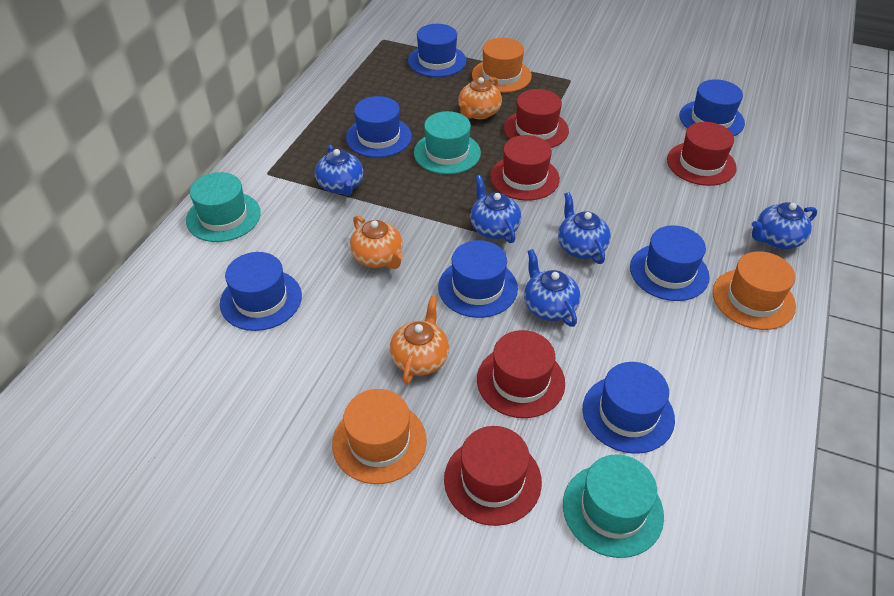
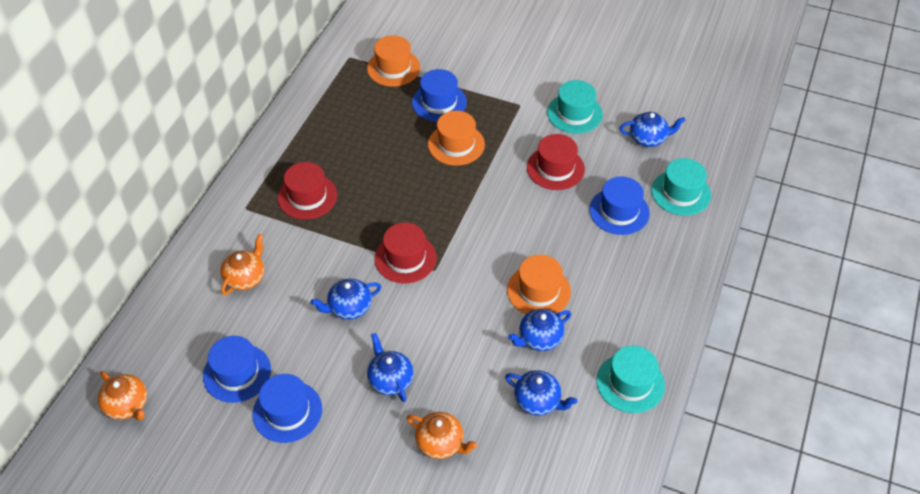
blue hat: 7 -> 4
red hat: 5 -> 3

